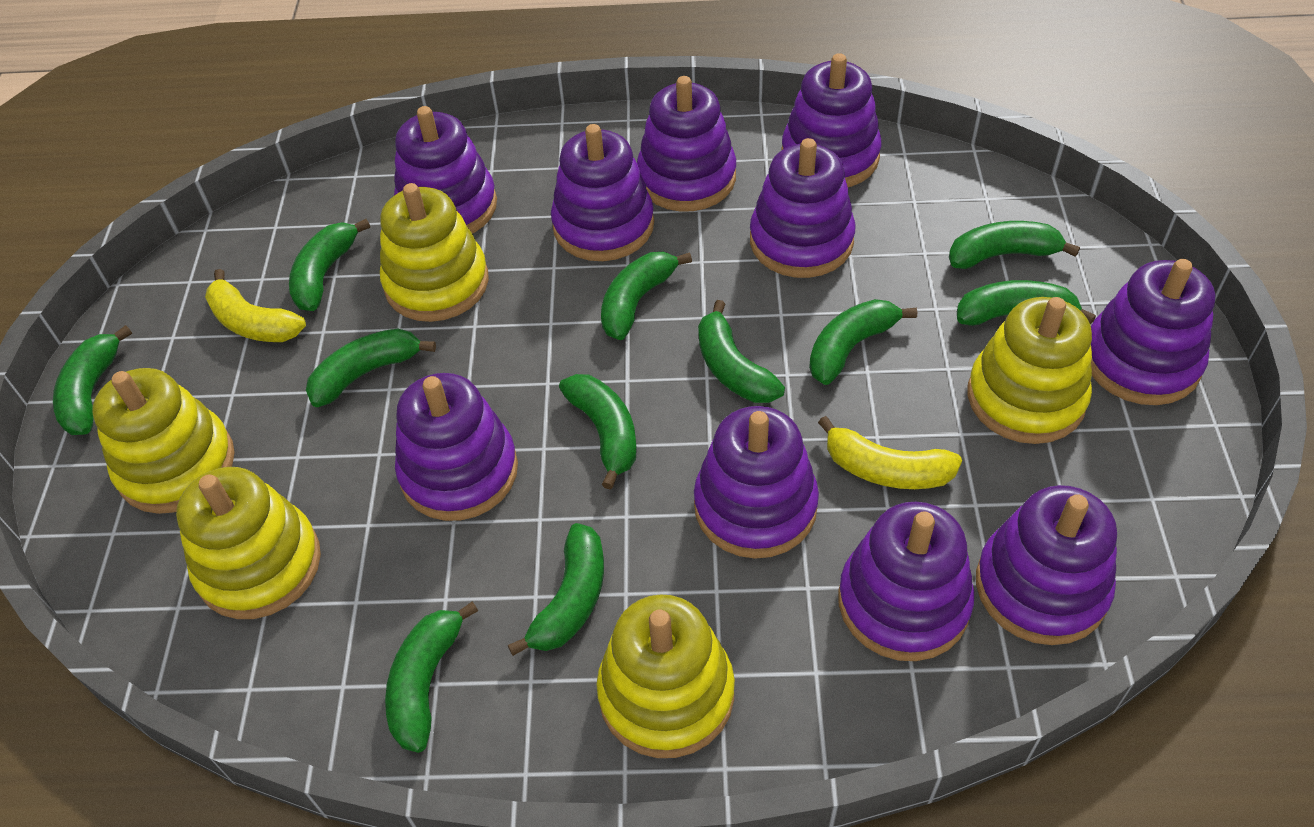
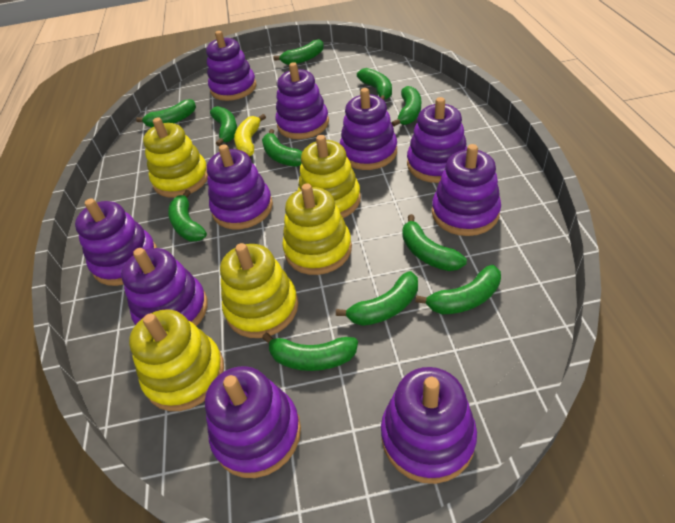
yellow banana: 2 -> 1

